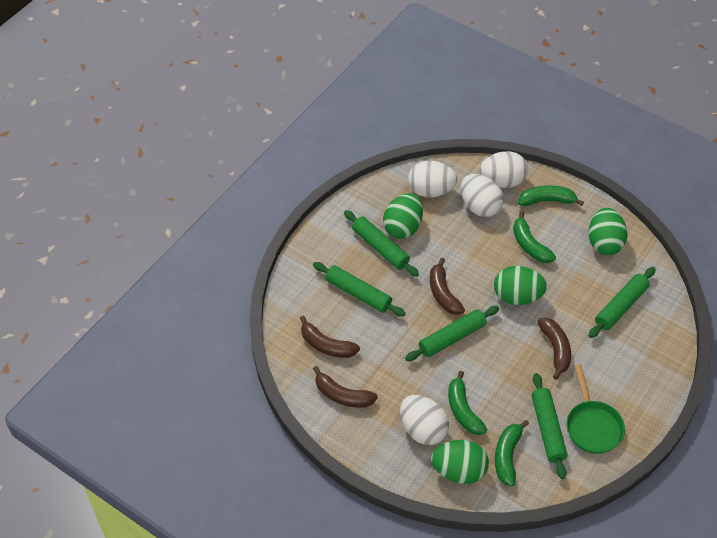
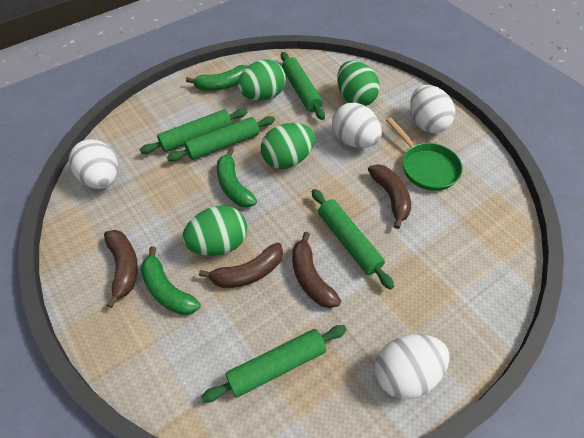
green banana: 4 -> 3

